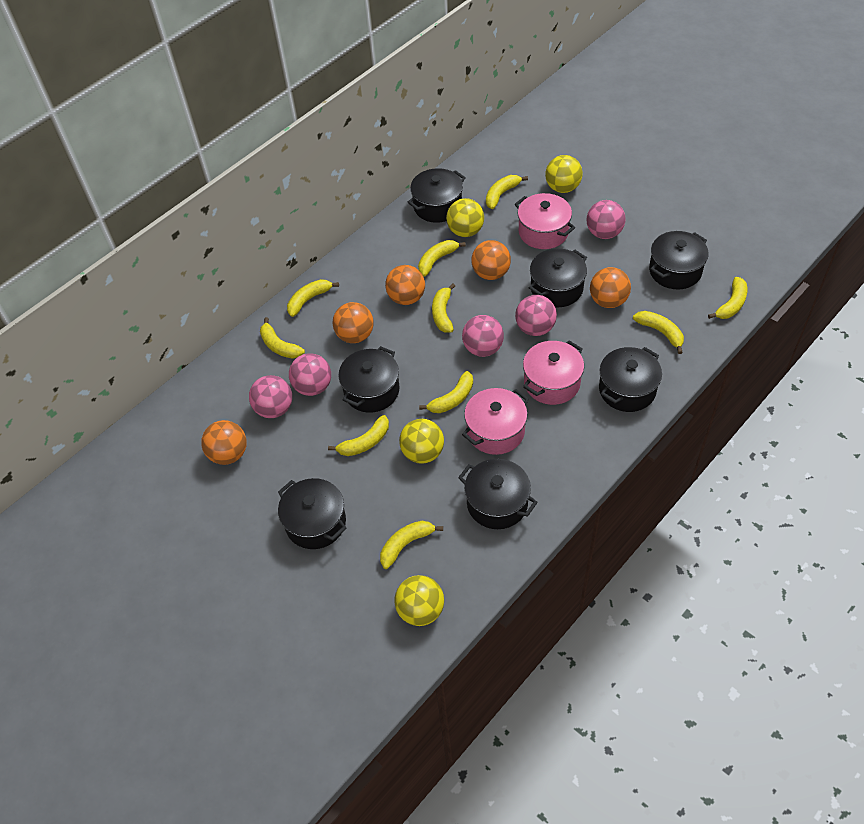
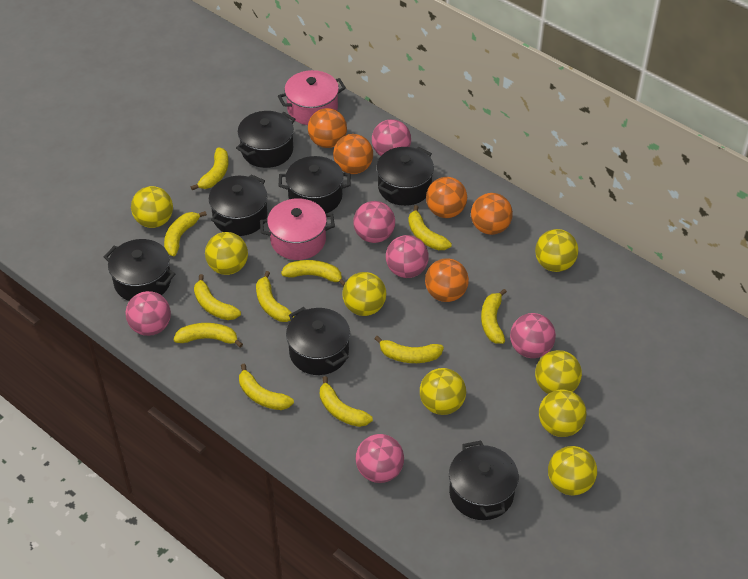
pink ball: 5 -> 6
pink pot: 3 -> 2
yellow ball: 4 -> 8
yellow banana: 10 -> 11

